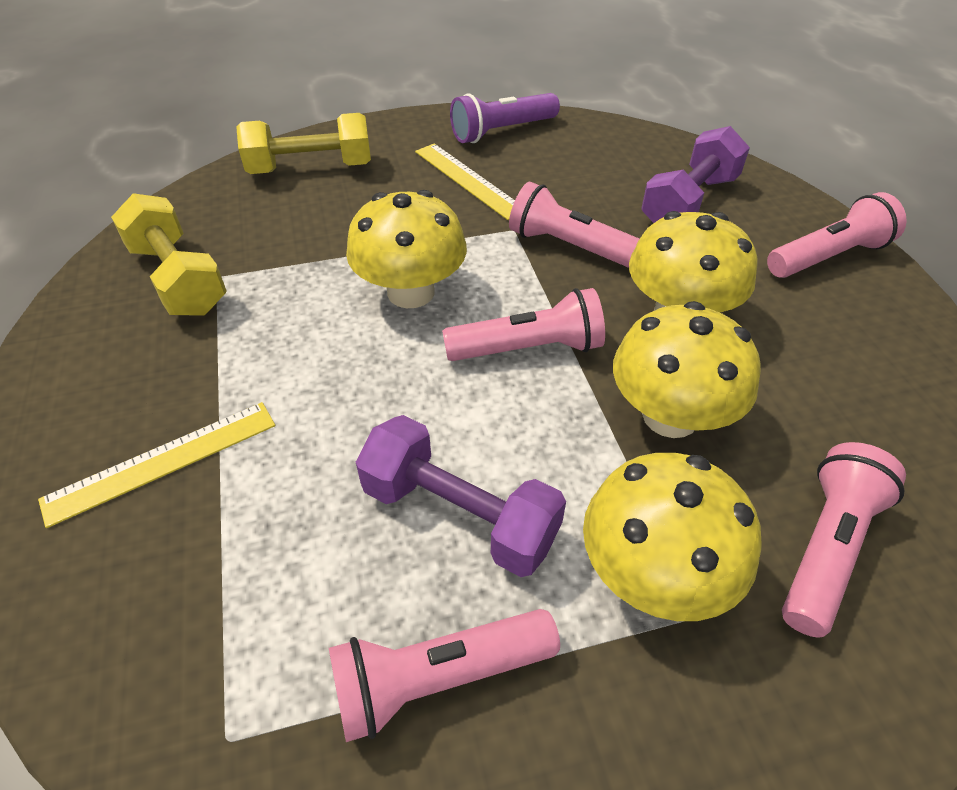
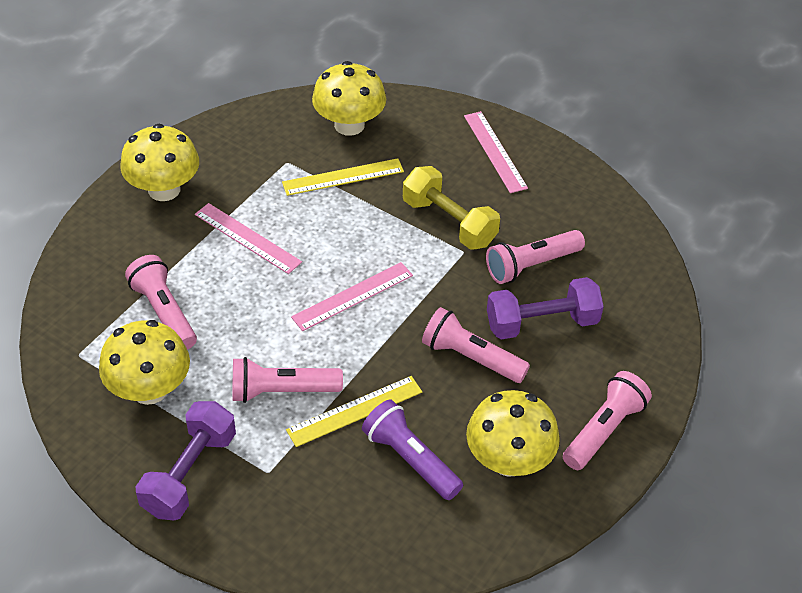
pink ruler: 0 -> 3
yellow dumbbell: 2 -> 1

